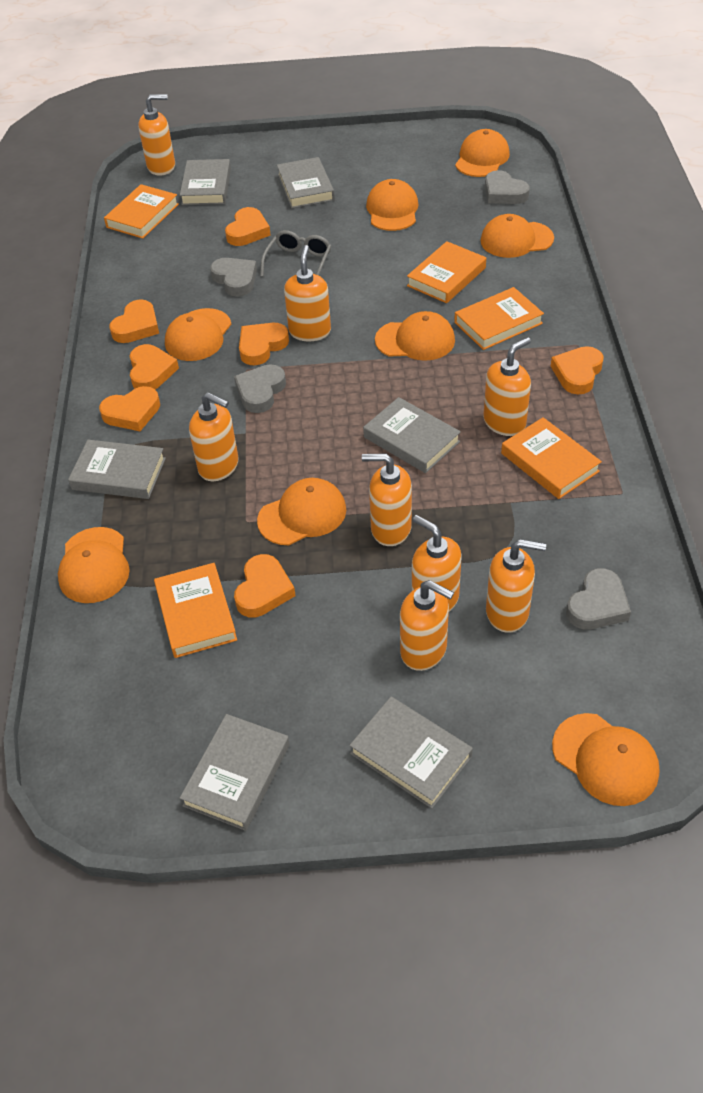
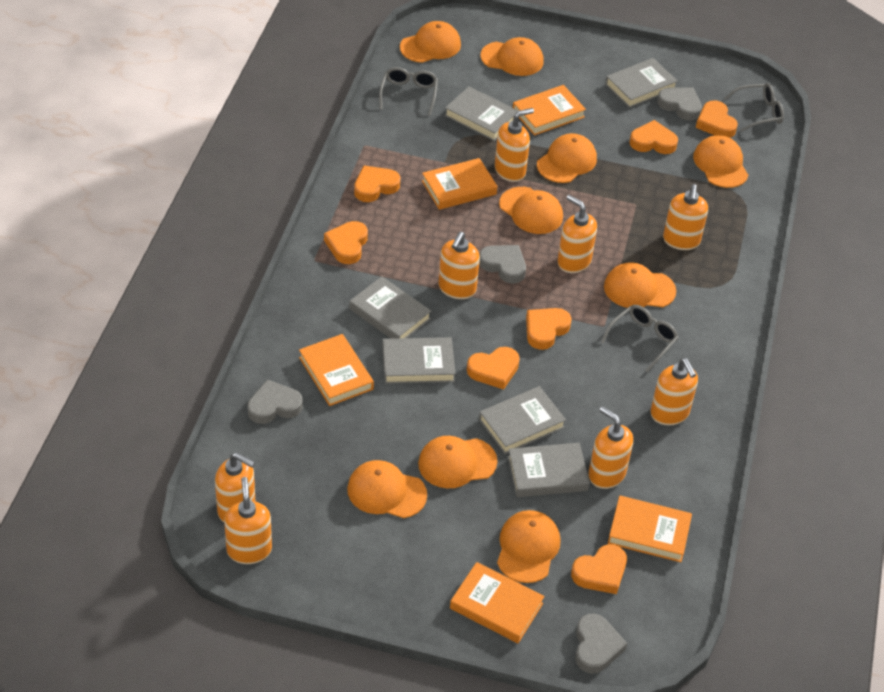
grey glasses: 1 -> 3
orange cap: 8 -> 9

